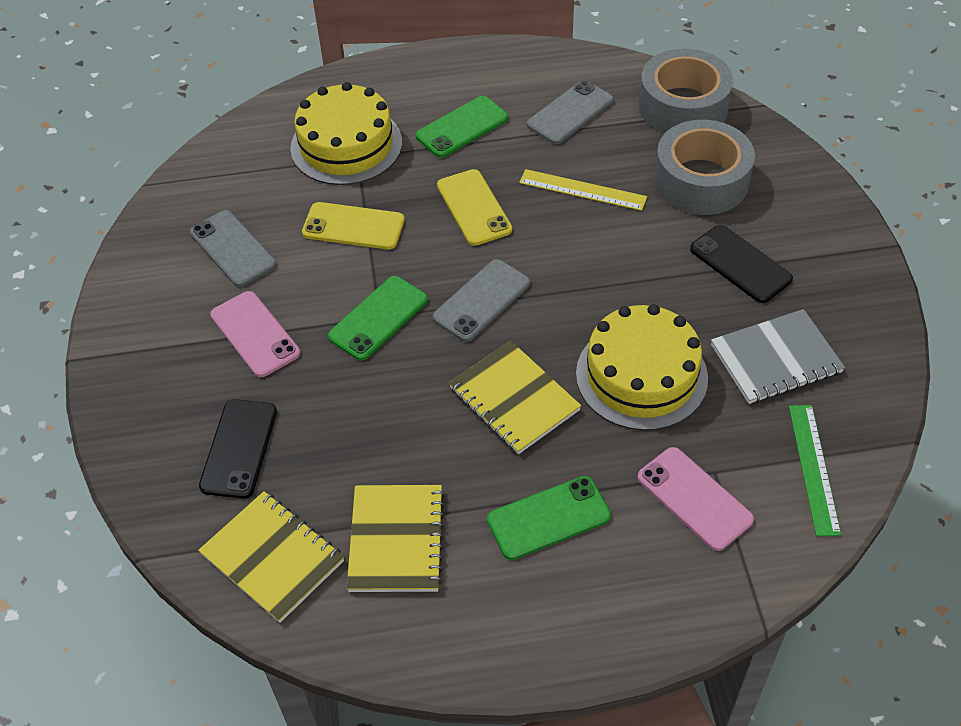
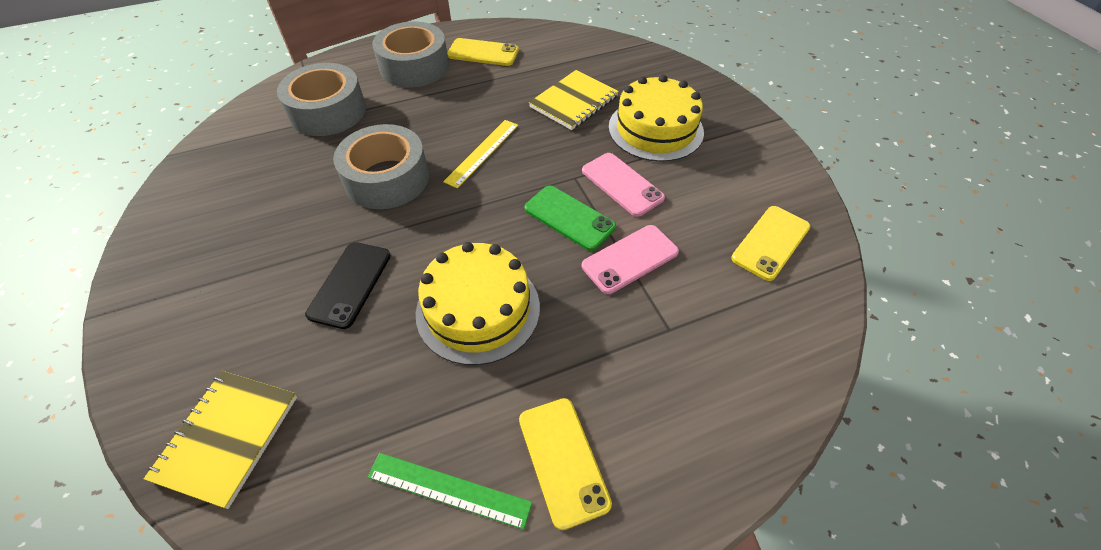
black phone: 2 -> 1
green phone: 3 -> 1
grey notebook: 1 -> 0
grey phone: 3 -> 0
grey tape: 2 -> 3
yellow notebook: 3 -> 2
yellow phone: 2 -> 3

